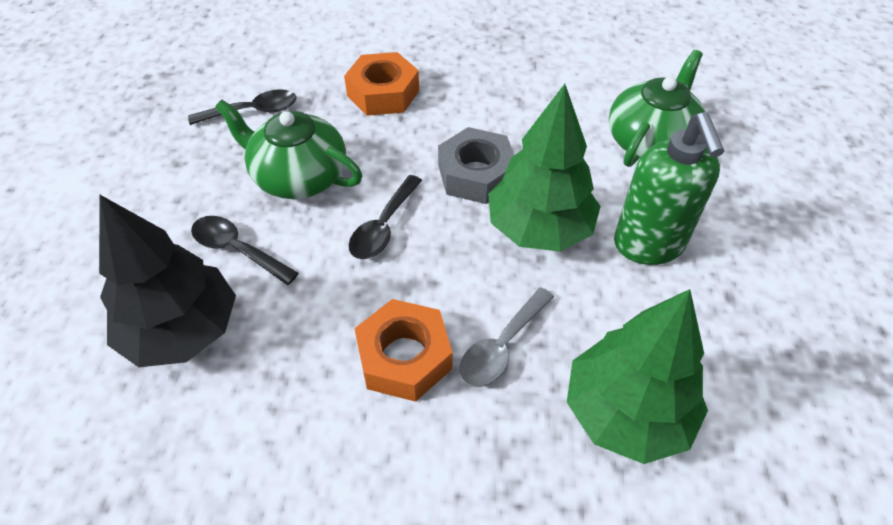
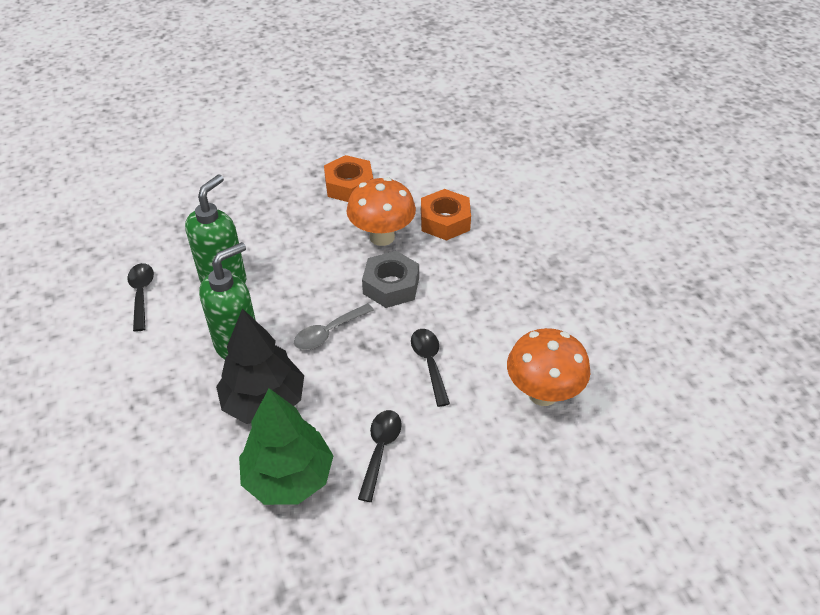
green soap dispenser: 1 -> 2
green teapot: 2 -> 0
green tree: 2 -> 1
orange mushroom: 0 -> 2

